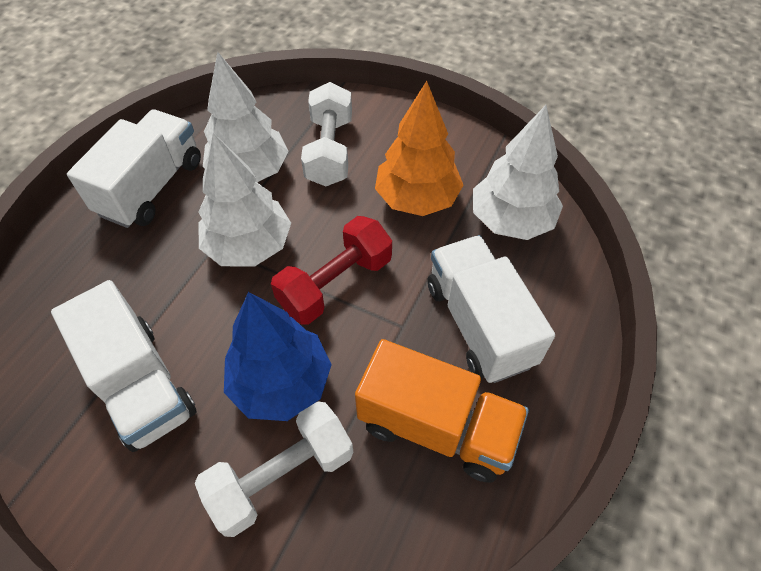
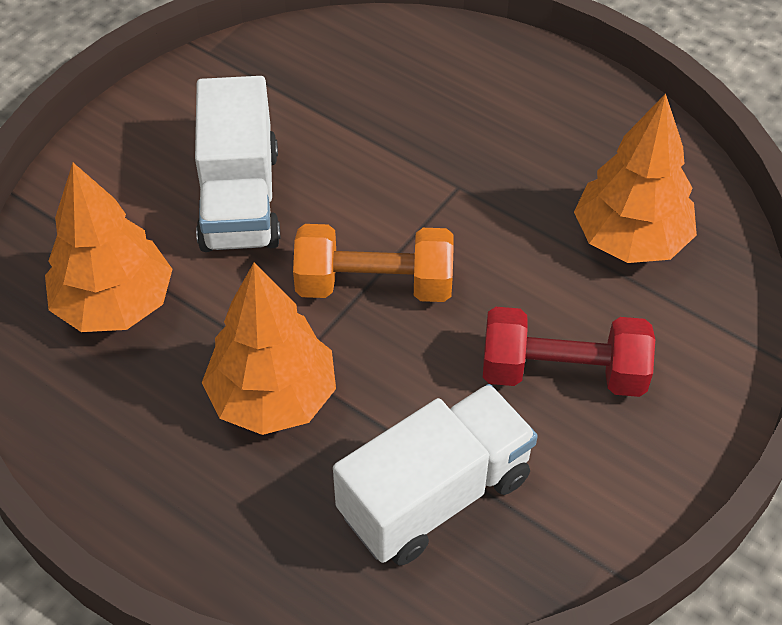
blue tree: 1 -> 0
orange dumbbell: 0 -> 1
orange tree: 1 -> 3
orange truck: 1 -> 0
white dumbbell: 2 -> 0
white tree: 3 -> 0
white truck: 3 -> 2

